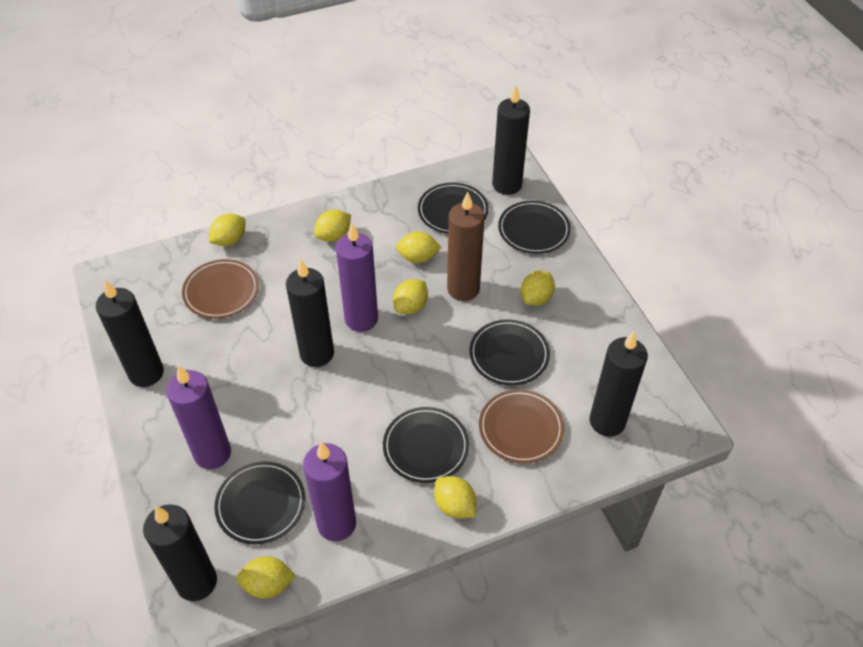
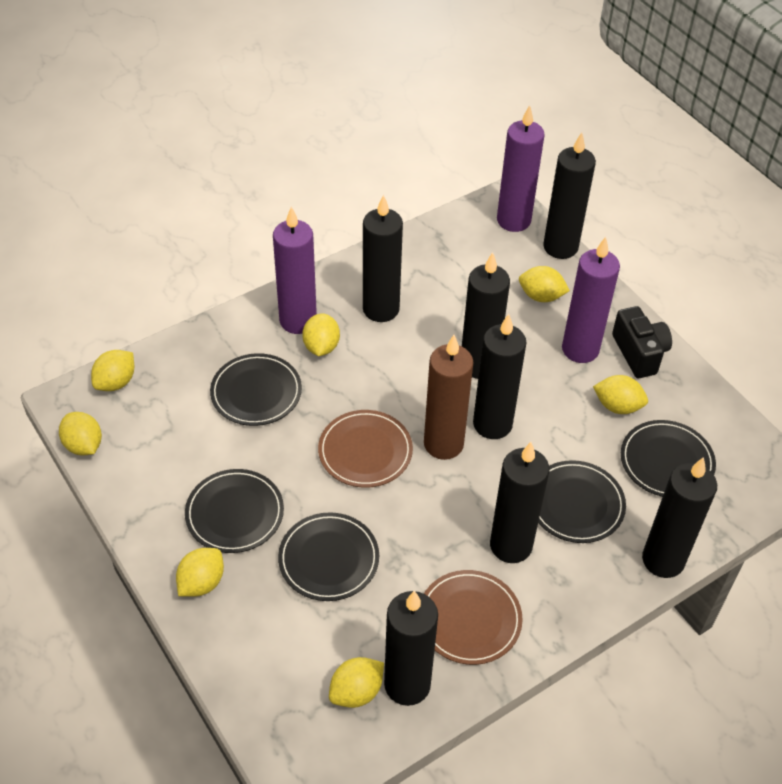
black camera: 0 -> 1
black candle: 5 -> 7

